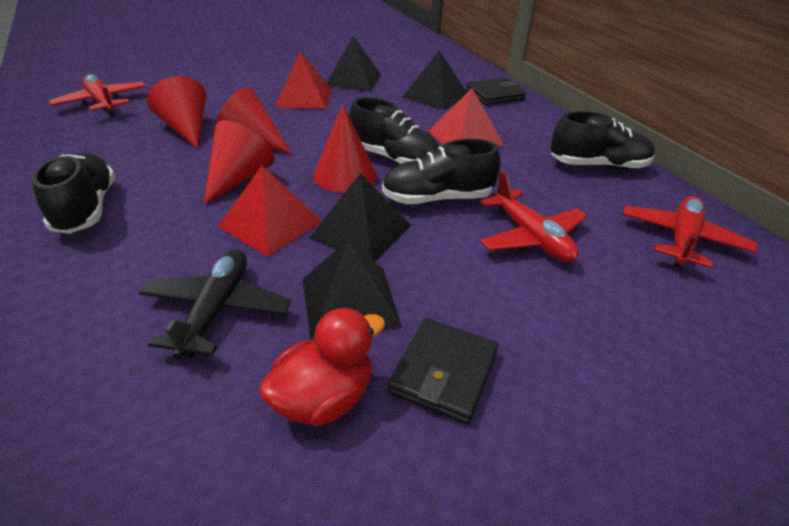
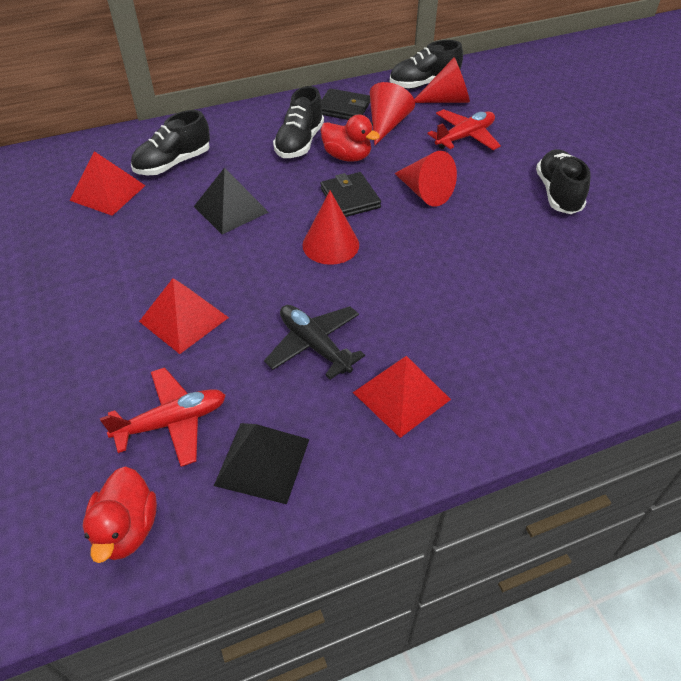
black pyramid: 4 -> 2
red duck: 1 -> 2
red plane: 3 -> 2

